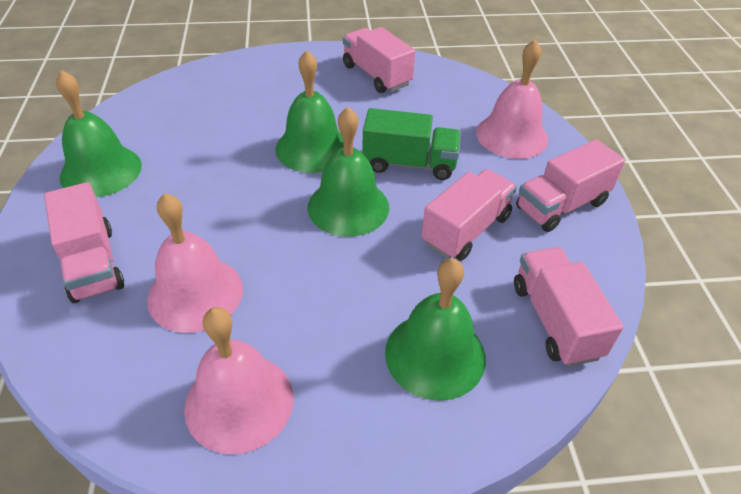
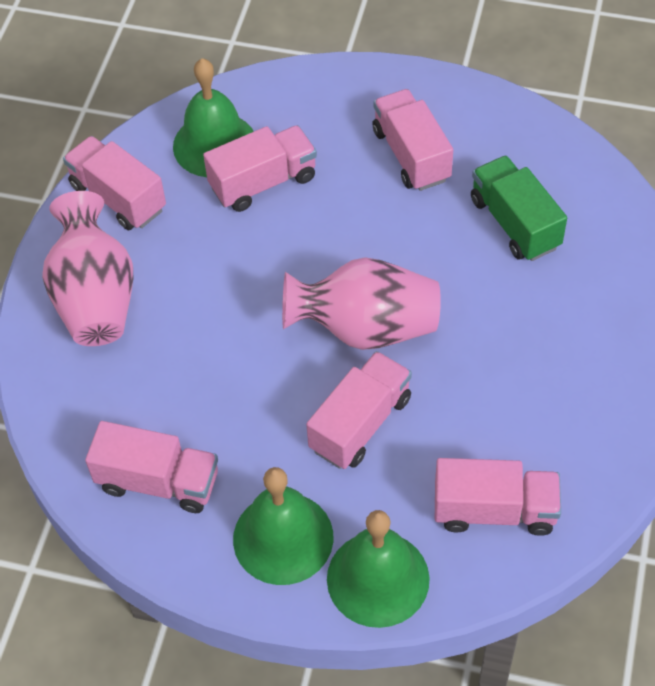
green bell: 4 -> 3
pink bell: 3 -> 0
pink truck: 5 -> 6
pink vase: 0 -> 2

